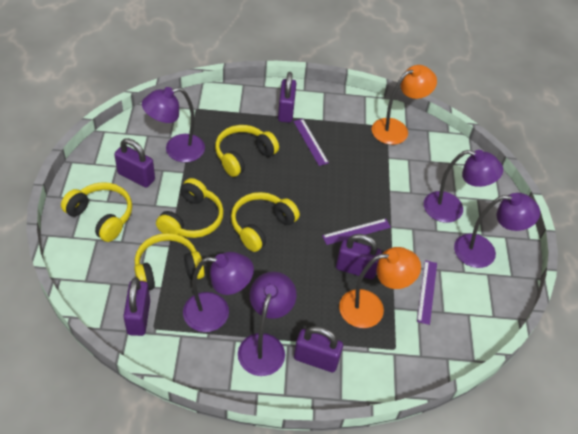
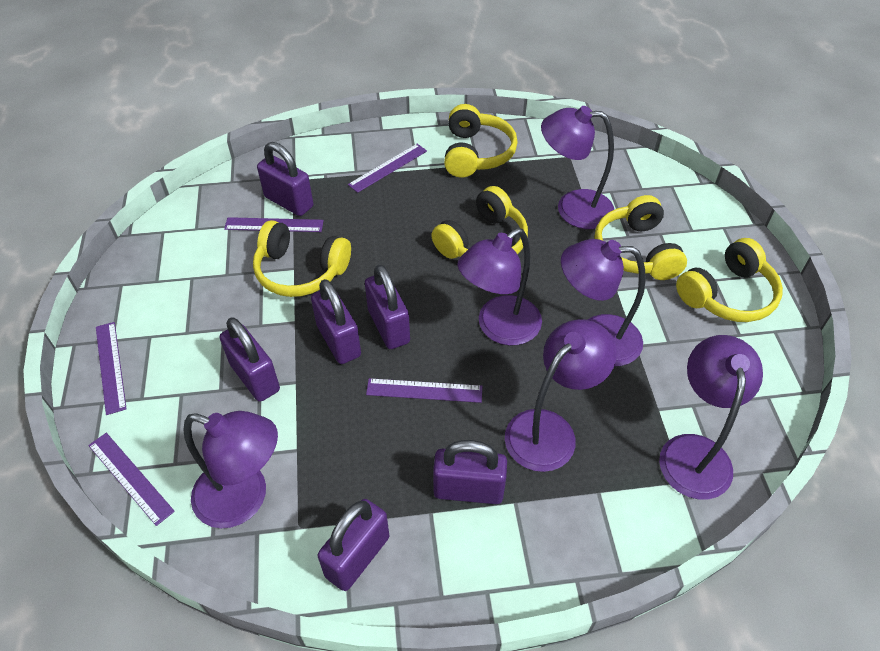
orange lamp: 2 -> 0
purple lamp: 5 -> 6
purple padlock: 5 -> 6
purple ruler: 3 -> 5

